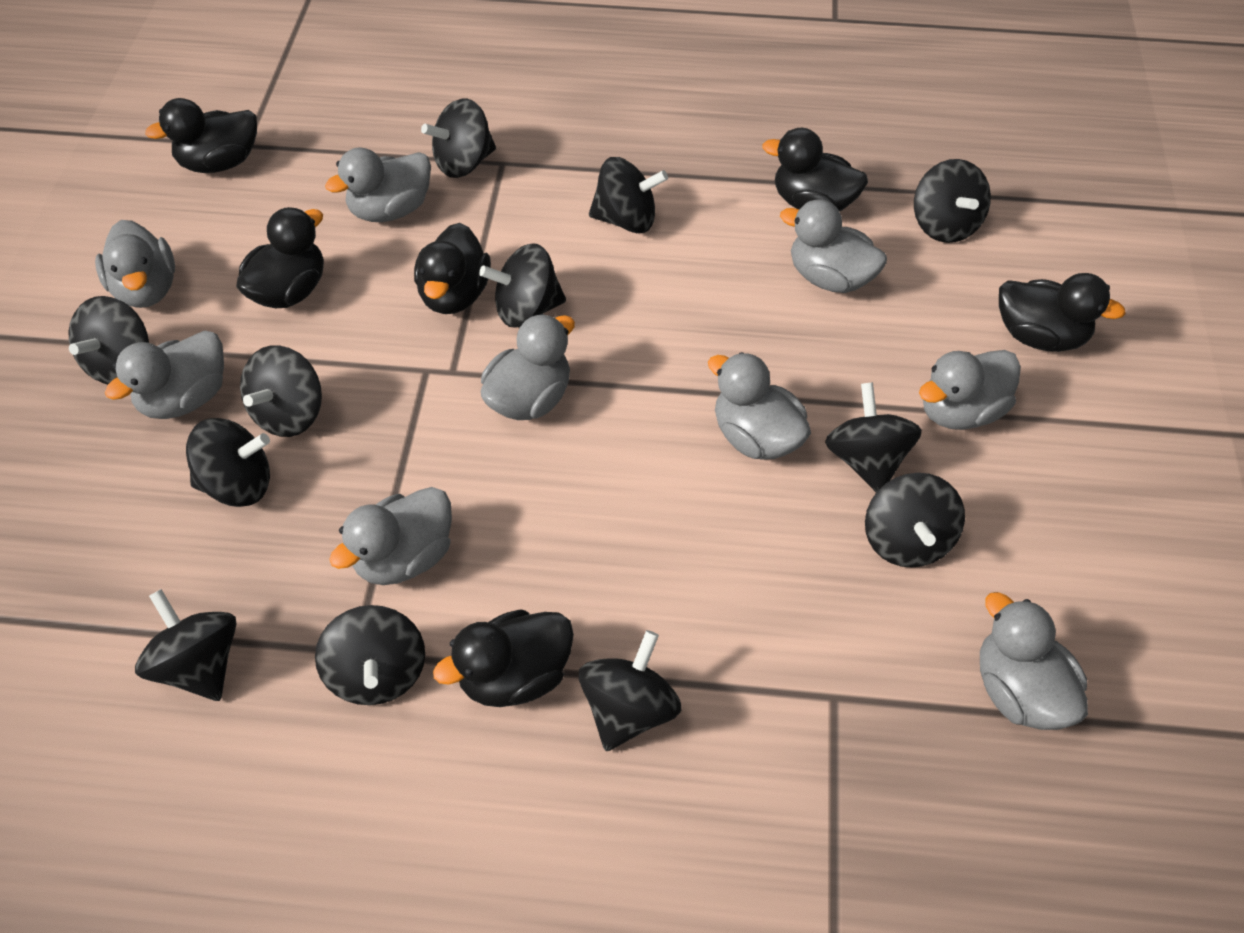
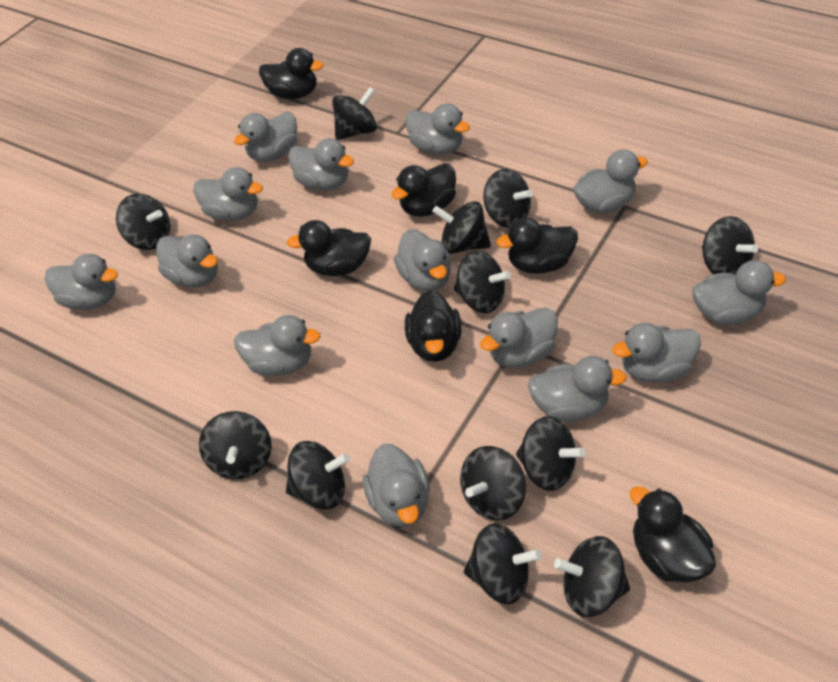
grey duck: 9 -> 14

